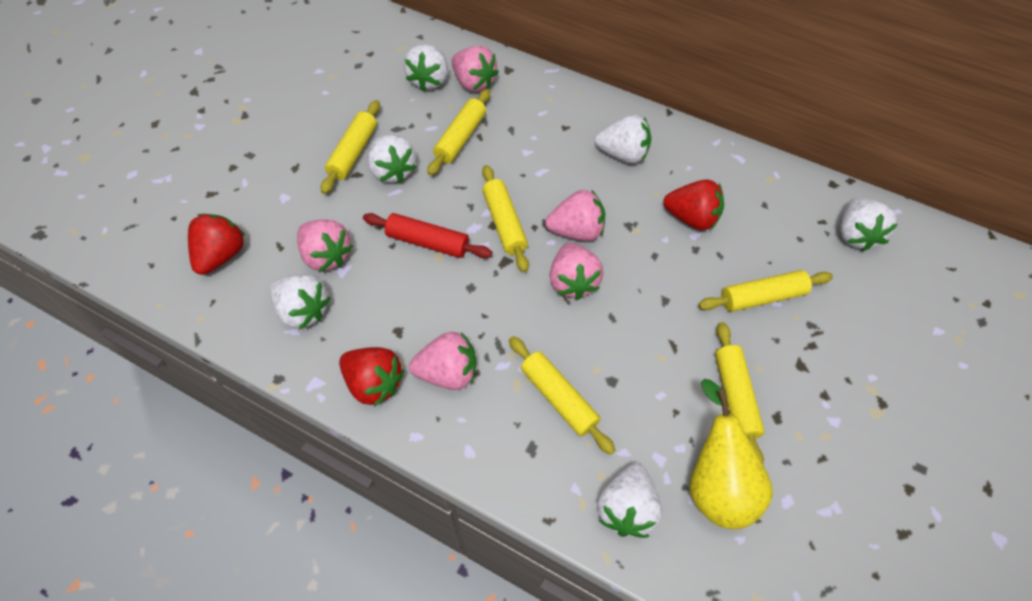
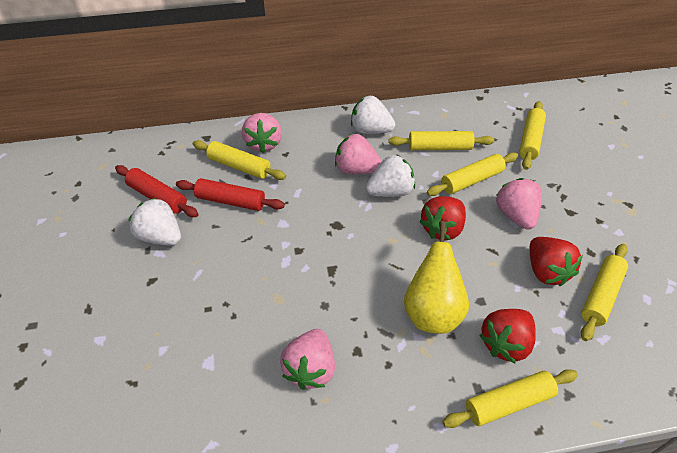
pink strawberry: 5 -> 4
red rolling pin: 1 -> 2
white strawberry: 6 -> 3

